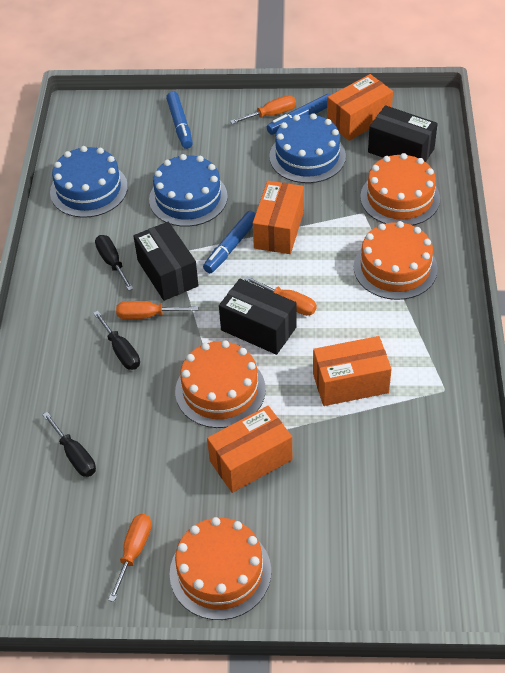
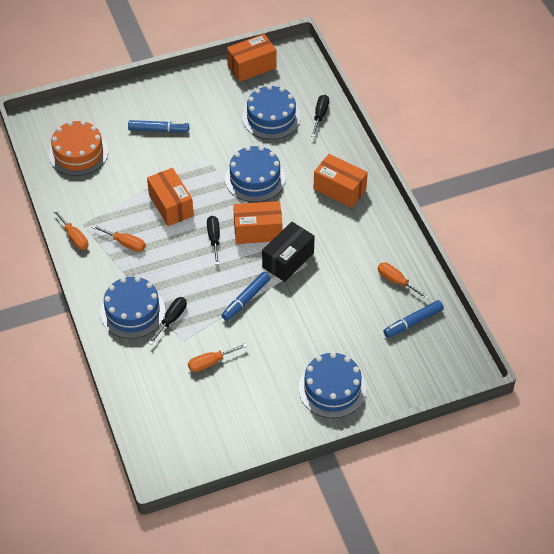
black box: 3 -> 1
blue cake: 3 -> 4
orange cake: 4 -> 1

